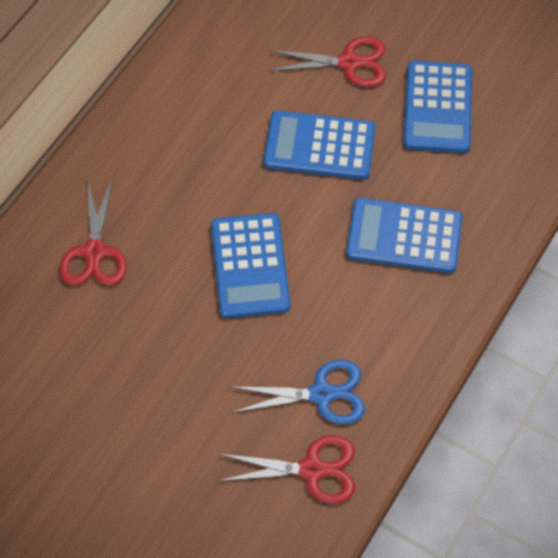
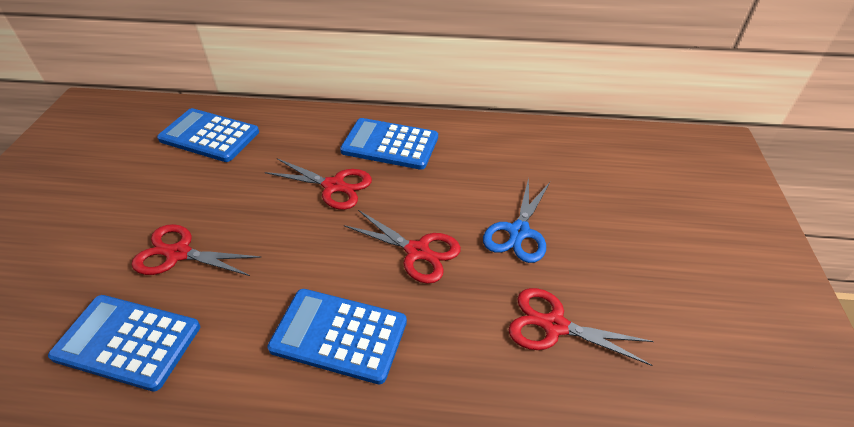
red scissors: 3 -> 4

